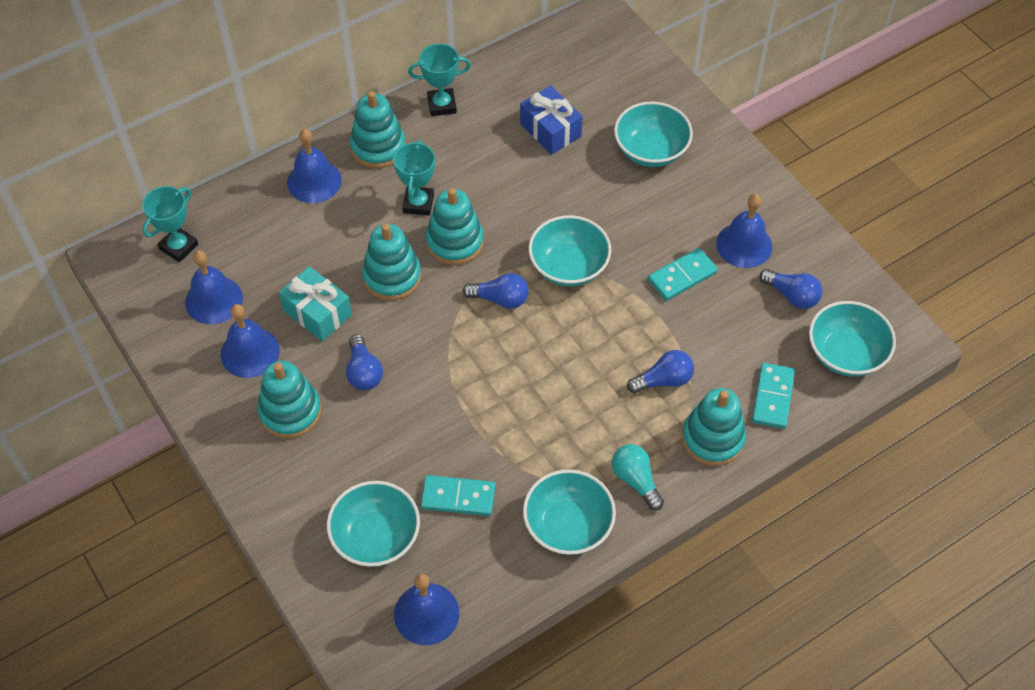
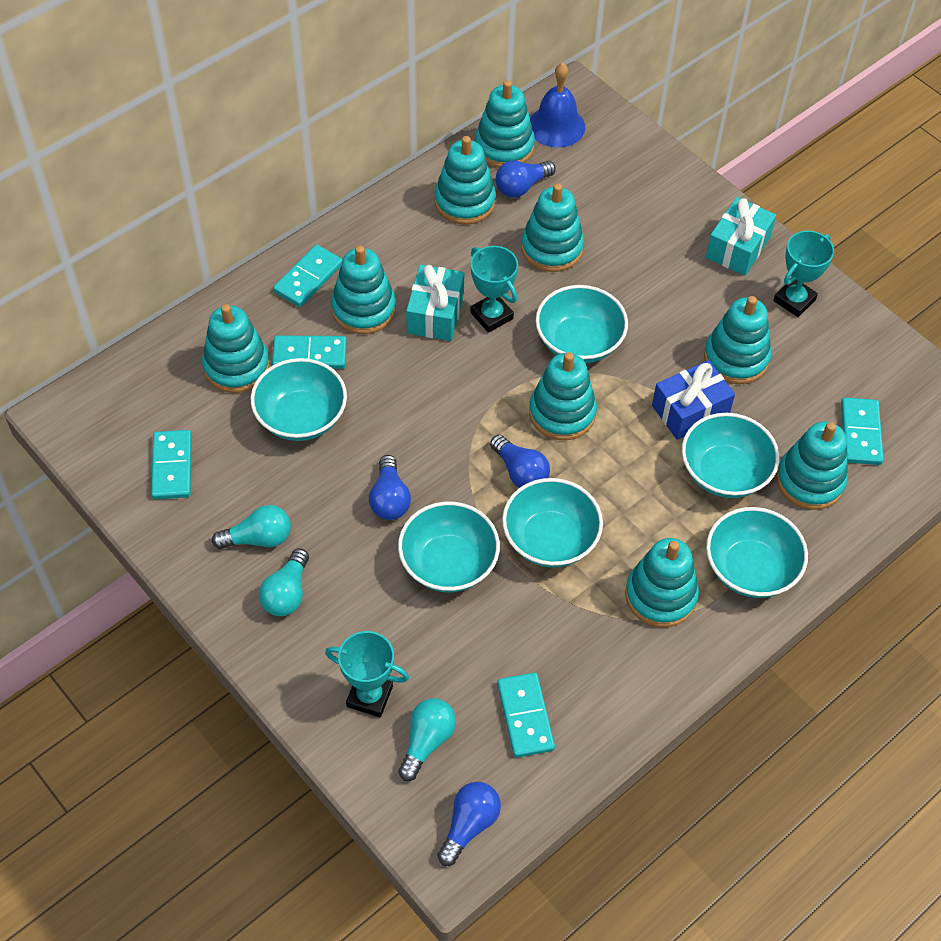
blue bell: 5 -> 1
turquoise bowl: 5 -> 6
turquoise domino: 3 -> 5
turquoise gift: 1 -> 2
turquoise light bulb: 1 -> 3
turquoise stacking toy: 5 -> 9

